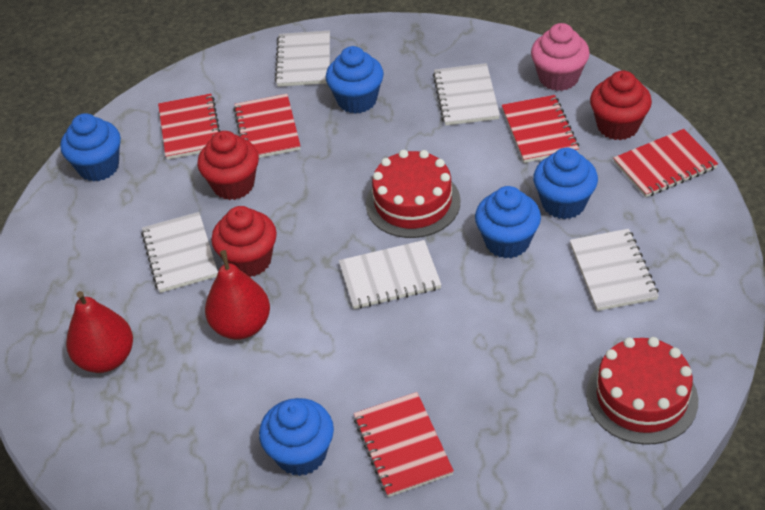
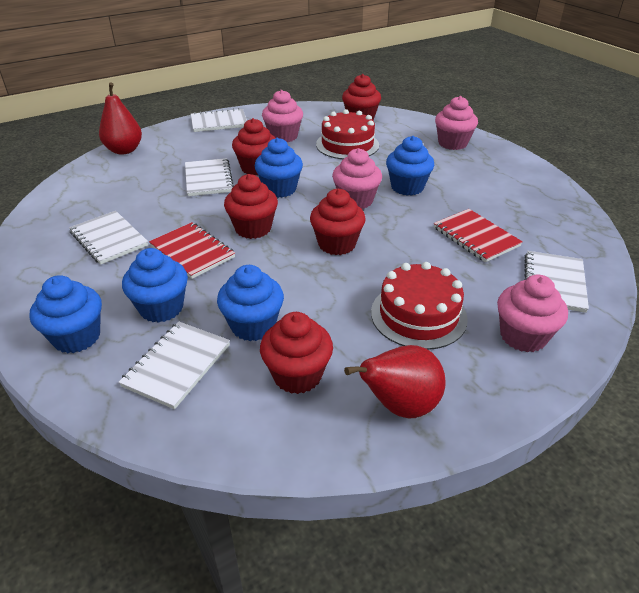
pink cupcake: 1 -> 4
red cupcake: 3 -> 5
red notebook: 5 -> 2

